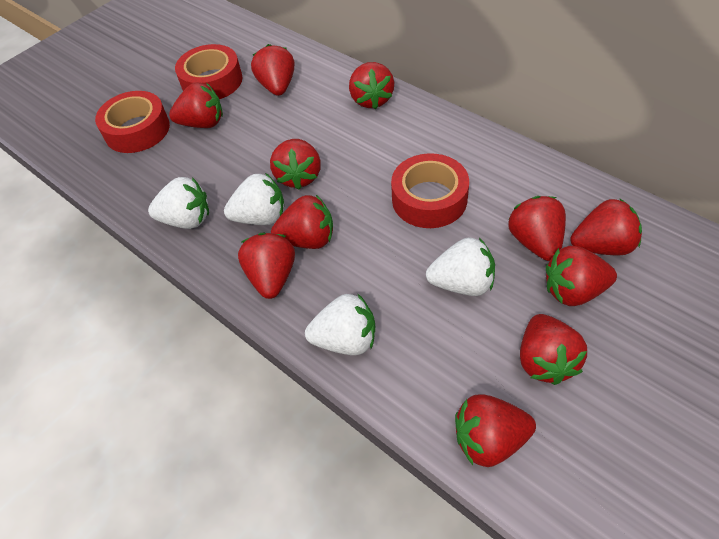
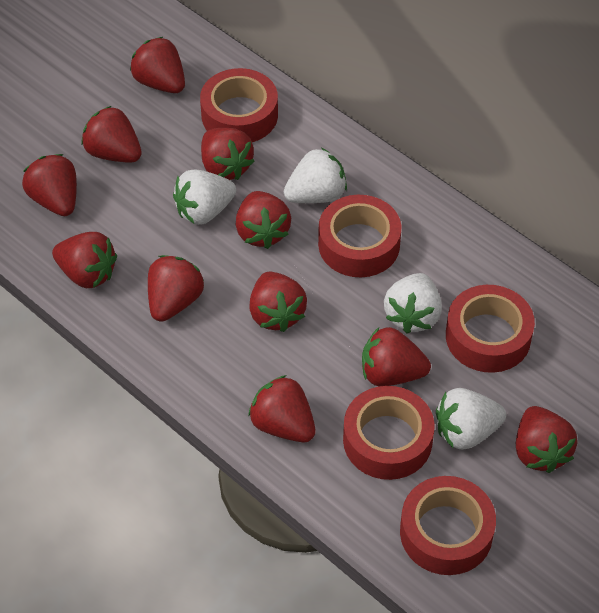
red tape: 3 -> 5

